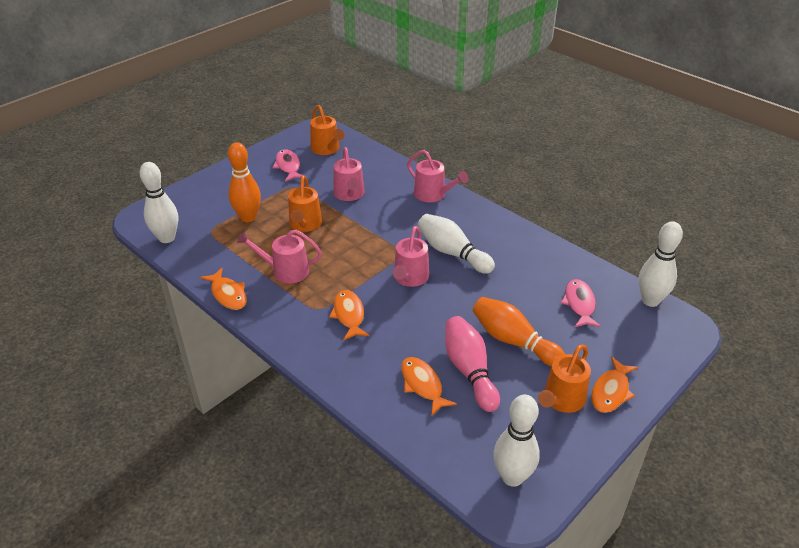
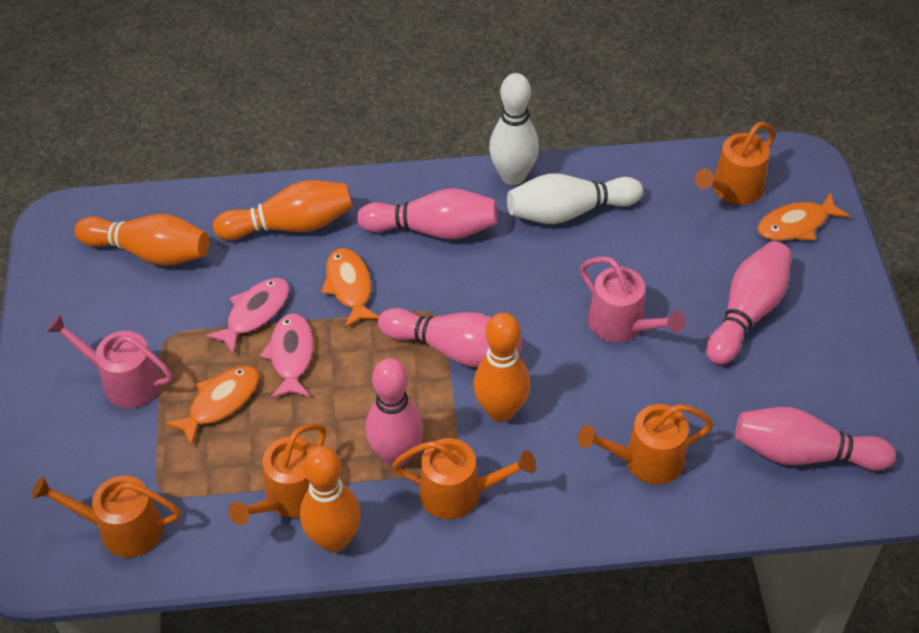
orange bowling pin: 2 -> 4
orange fish: 4 -> 3
orange watering can: 3 -> 5
pink bowling pin: 1 -> 5
pink watering can: 4 -> 2
white bowling pin: 4 -> 2

